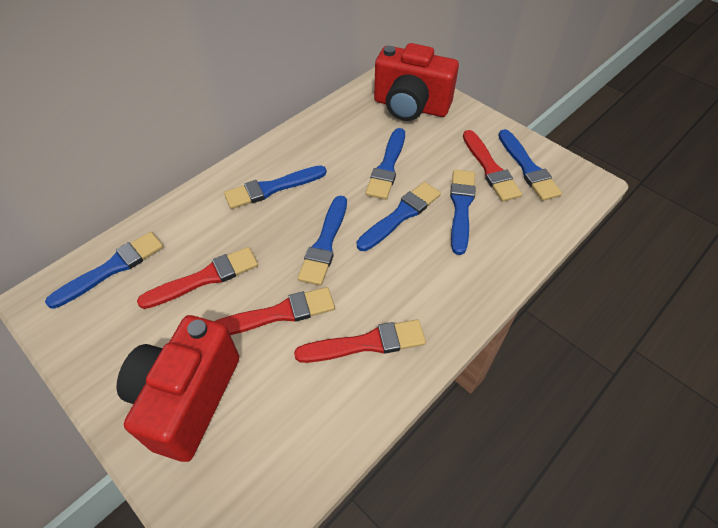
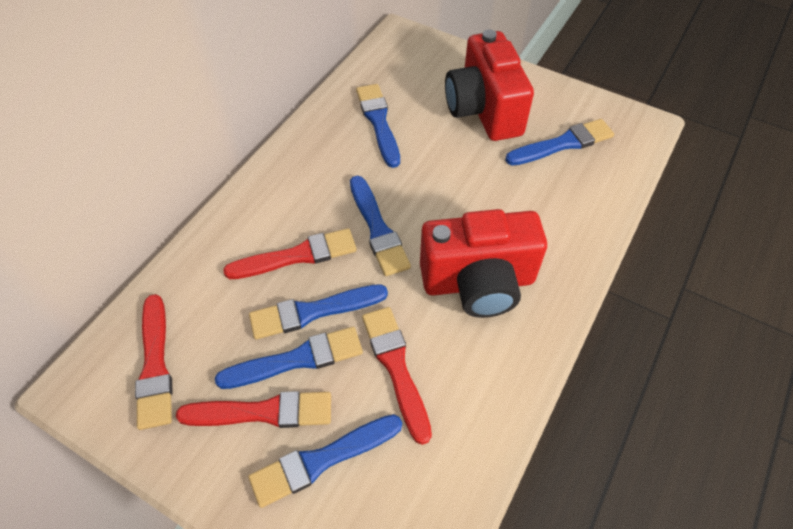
blue brush: 7 -> 6

